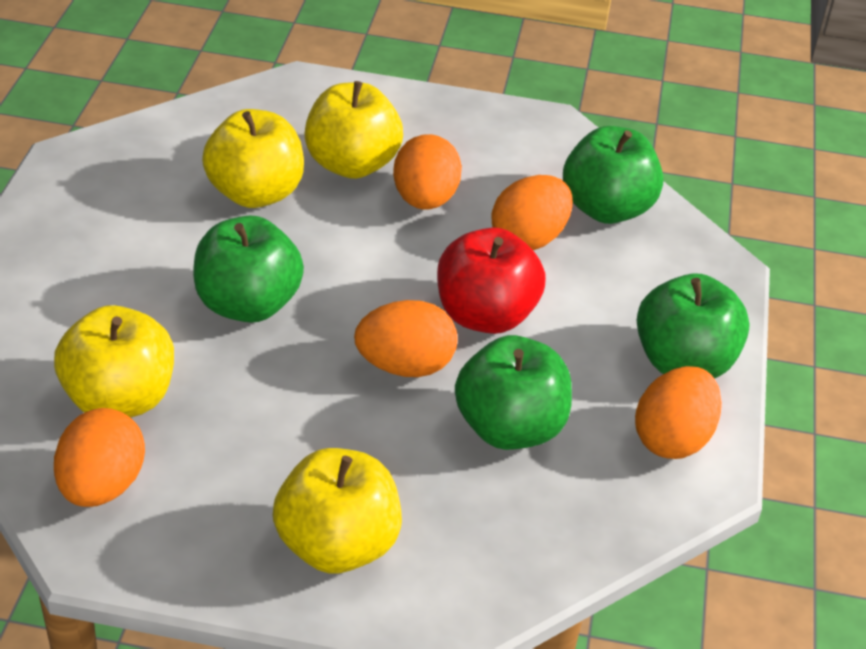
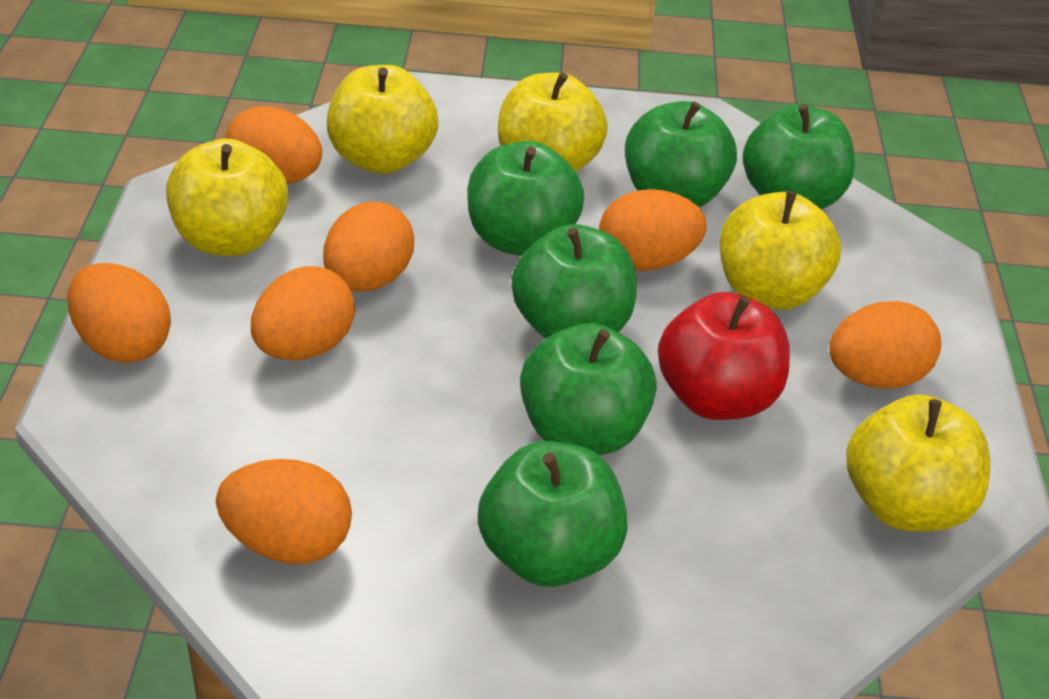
green apple: 4 -> 6
orange egg: 5 -> 7
yellow apple: 4 -> 5

